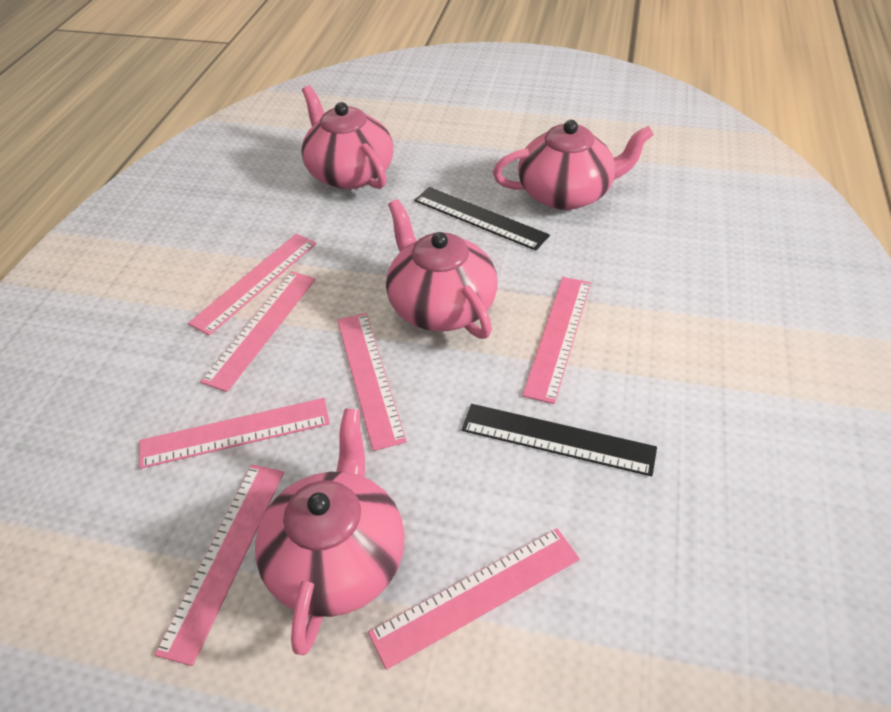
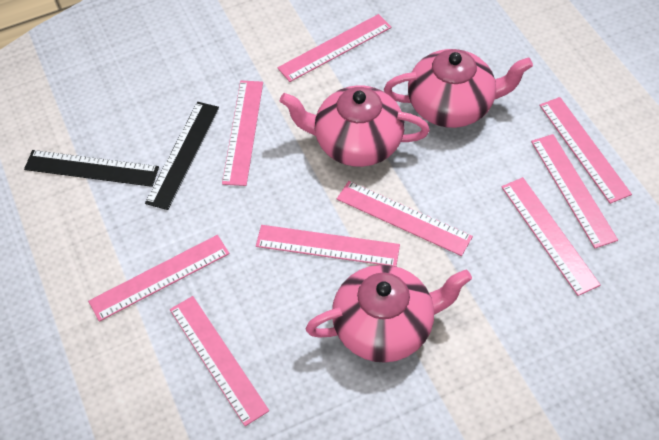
pink ruler: 7 -> 9
pink teapot: 4 -> 3

